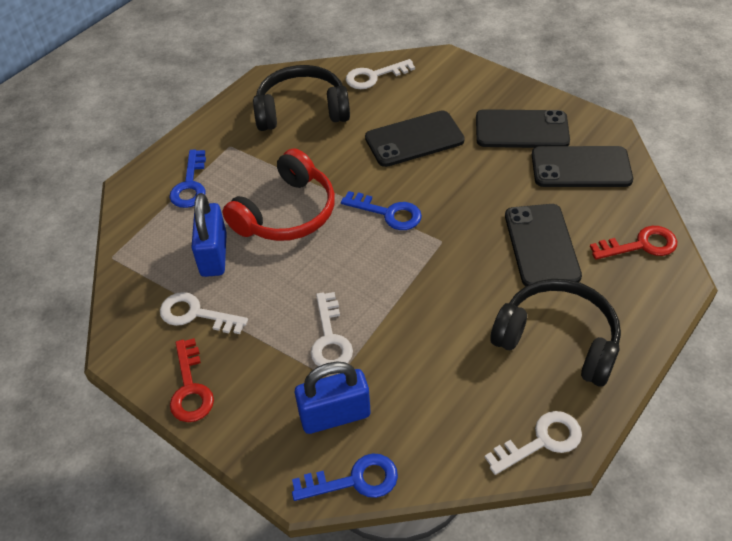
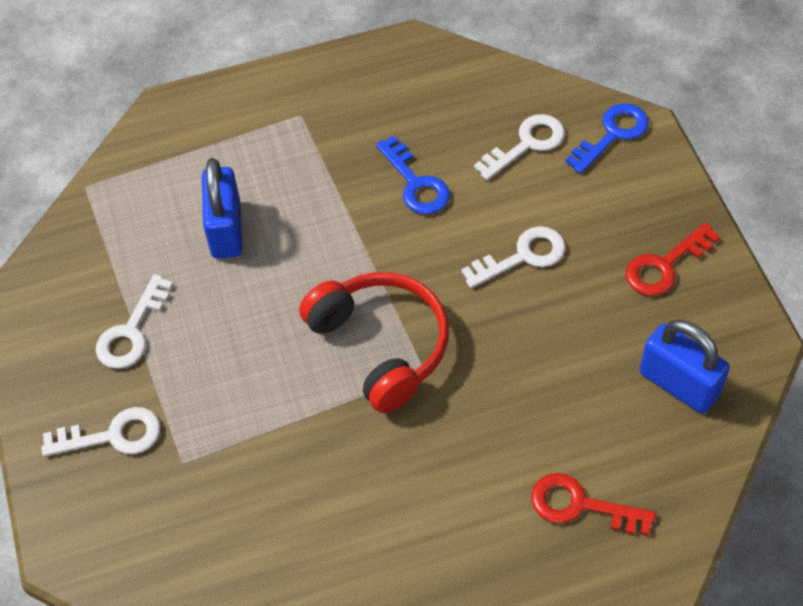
black headphones: 2 -> 0
black phone: 4 -> 0
blue key: 3 -> 2

